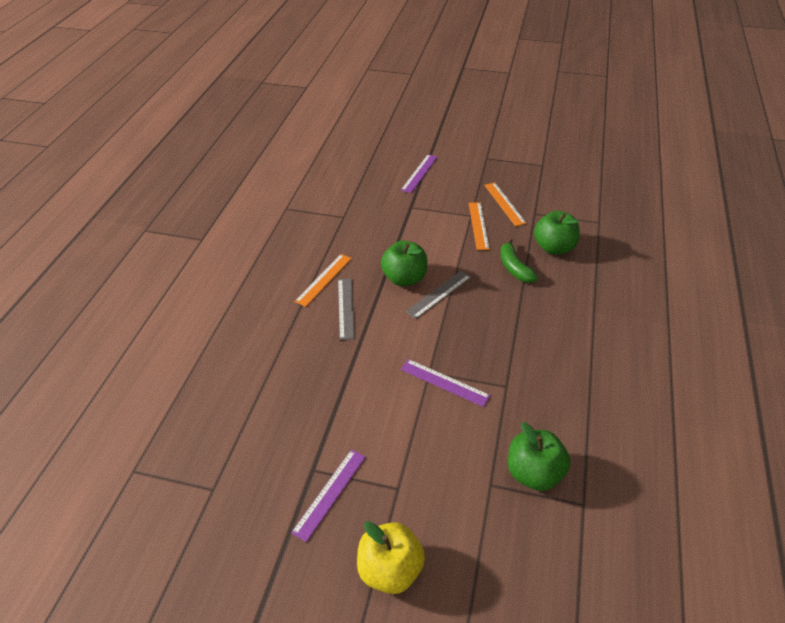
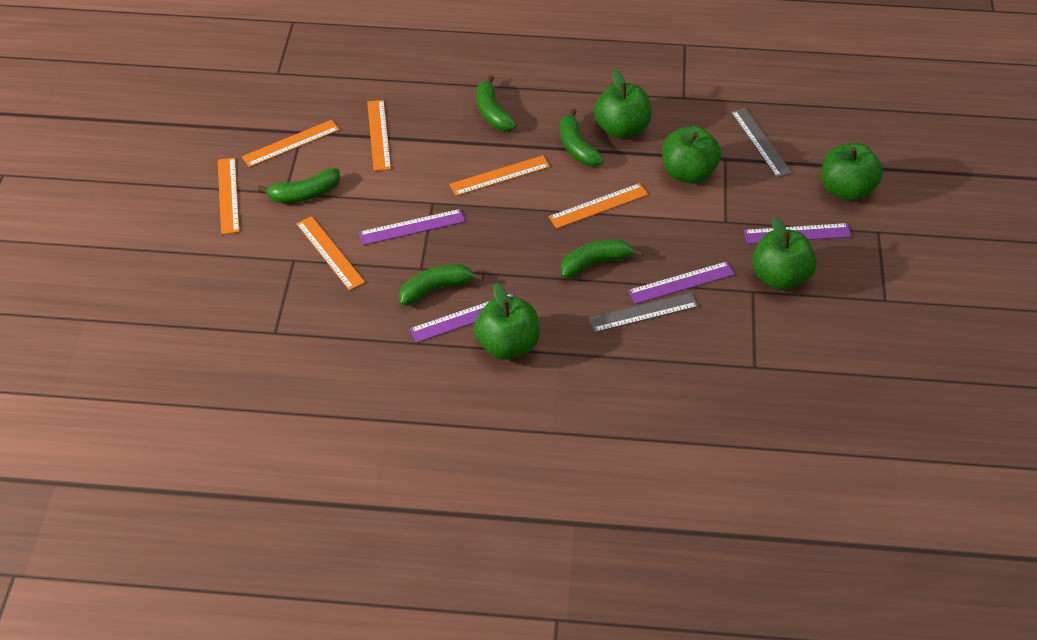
green apple: 3 -> 5
green banana: 1 -> 5
orange ruler: 3 -> 6
purple ruler: 3 -> 4
yellow apple: 1 -> 0

